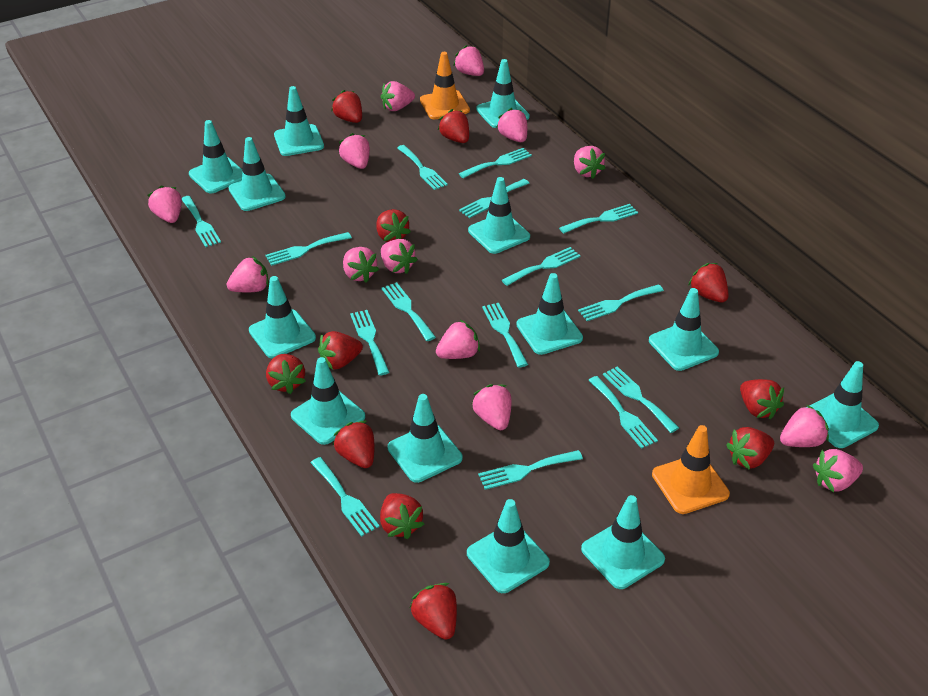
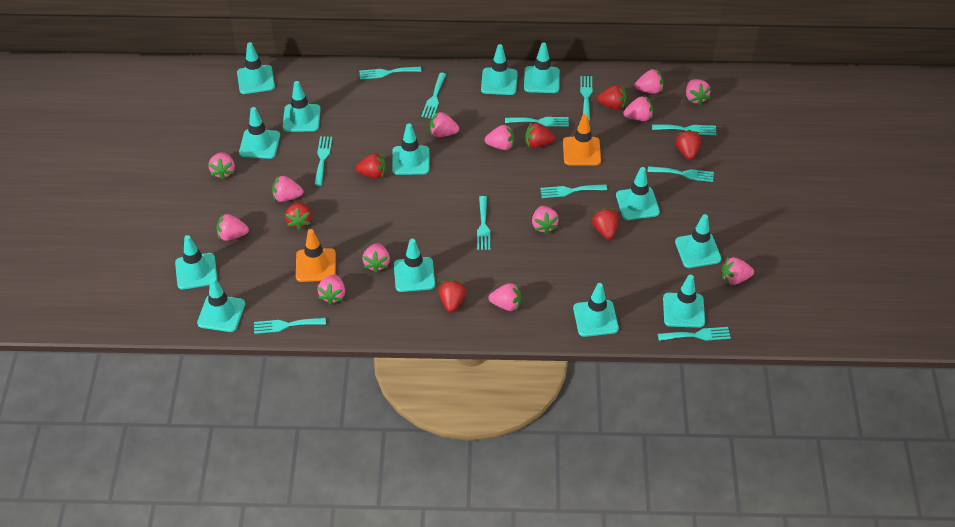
red strawberry: 11 -> 7
turquoise fork: 15 -> 11

